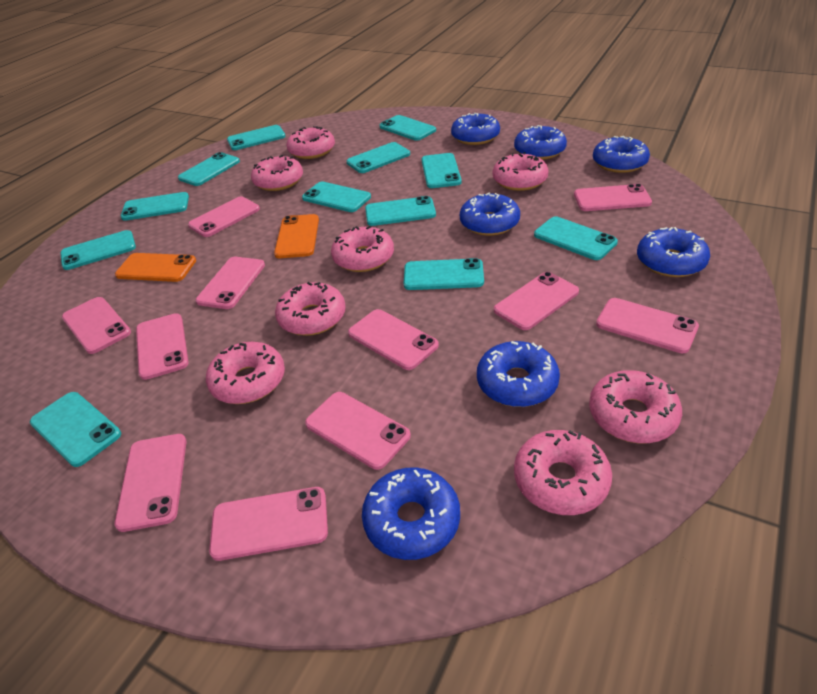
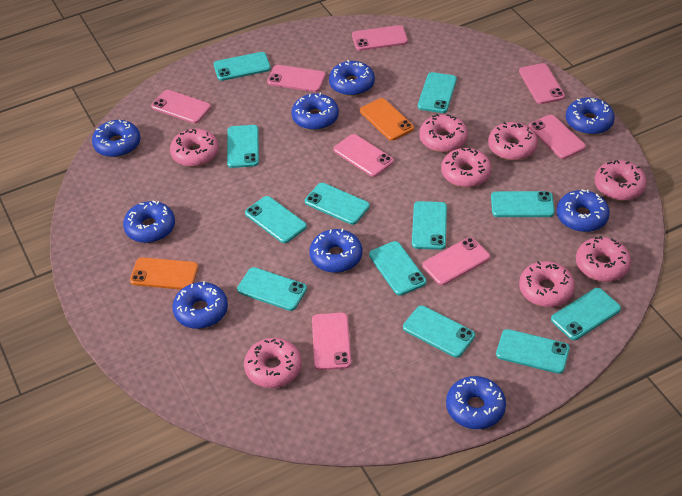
blue donut: 7 -> 9
pink phone: 11 -> 8

